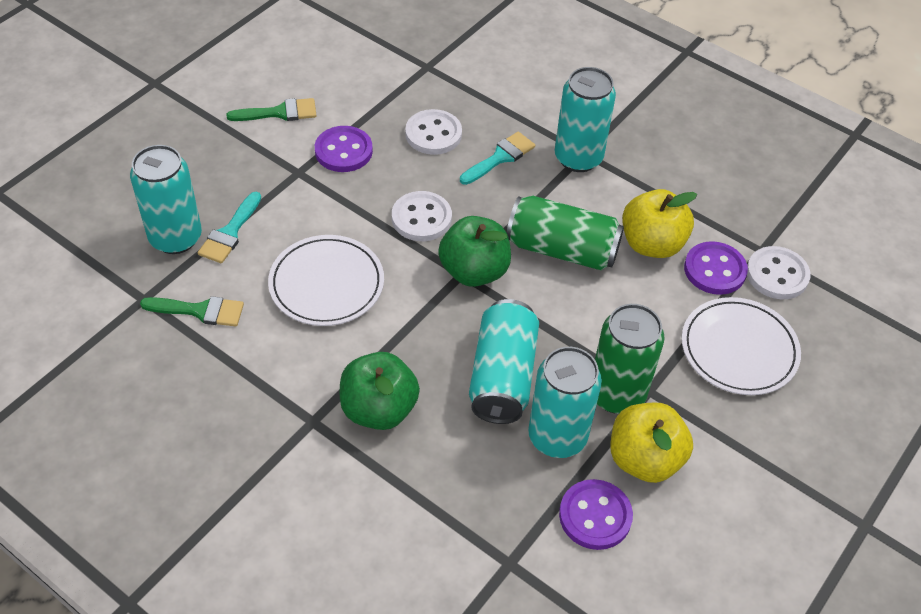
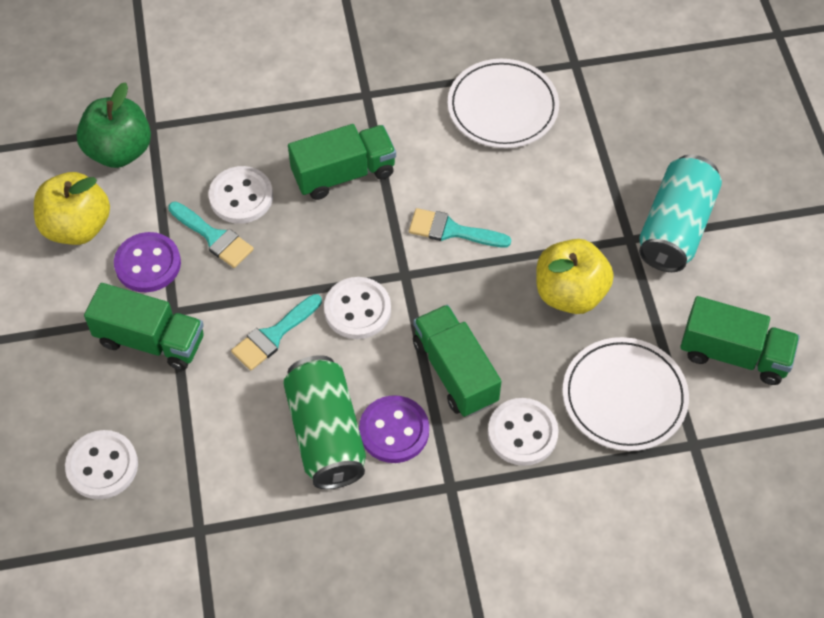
green apple: 2 -> 1
green brush: 2 -> 0
green can: 2 -> 1
green truck: 0 -> 4
purple button: 3 -> 2
turquoise brush: 2 -> 3
turquoise can: 4 -> 1
white button: 3 -> 4

